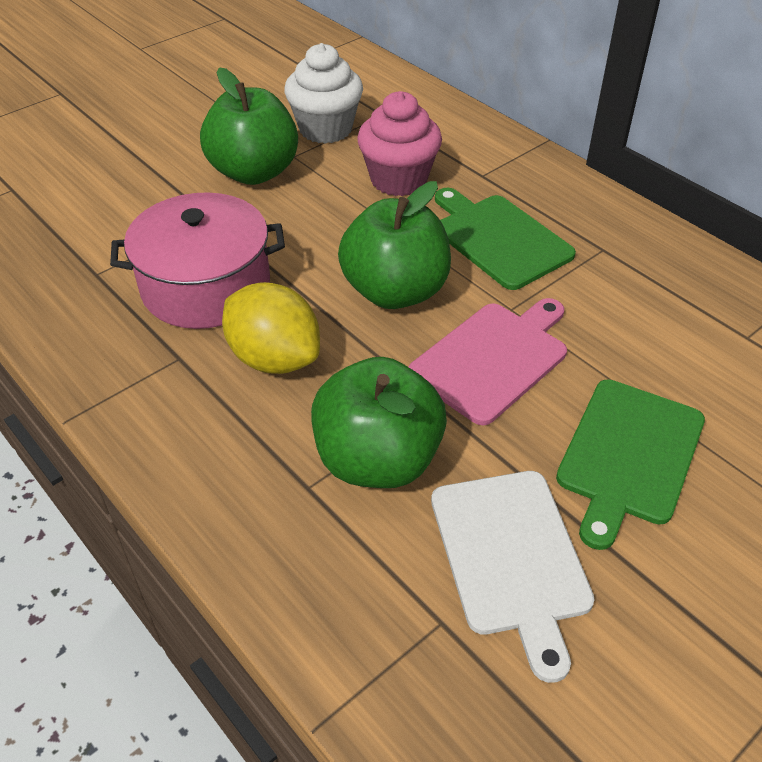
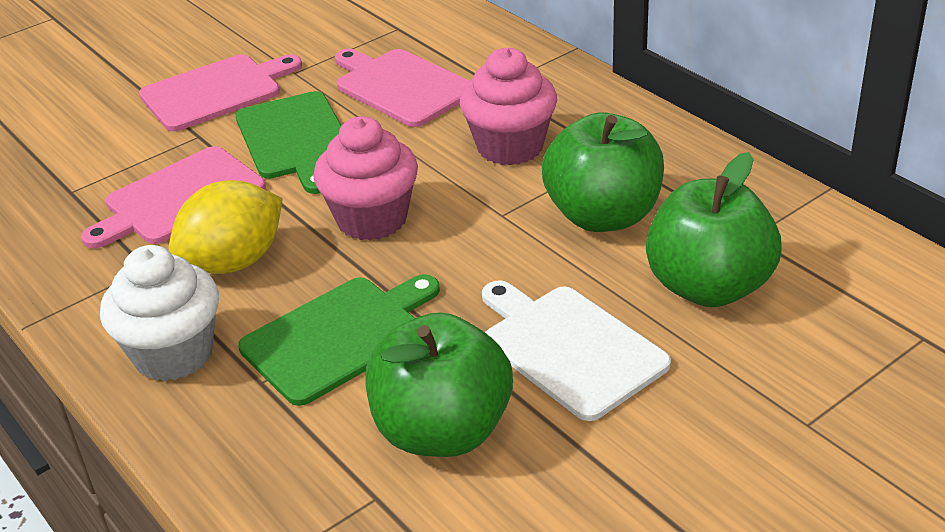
pink cupcake: 1 -> 2
pink cutting board: 1 -> 3
pink pot: 1 -> 0

